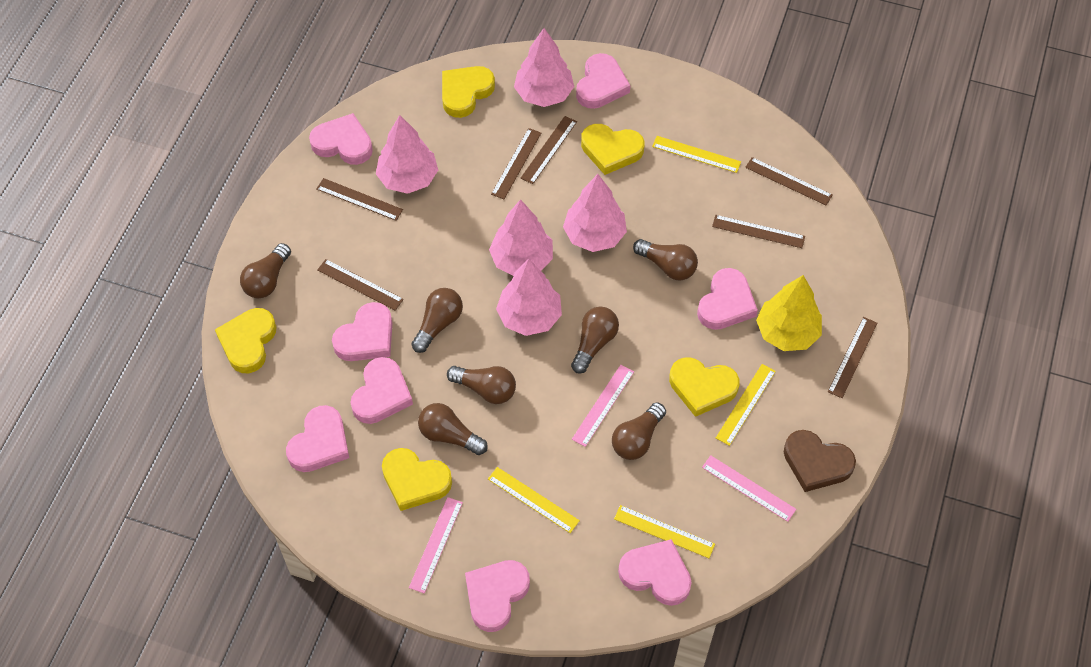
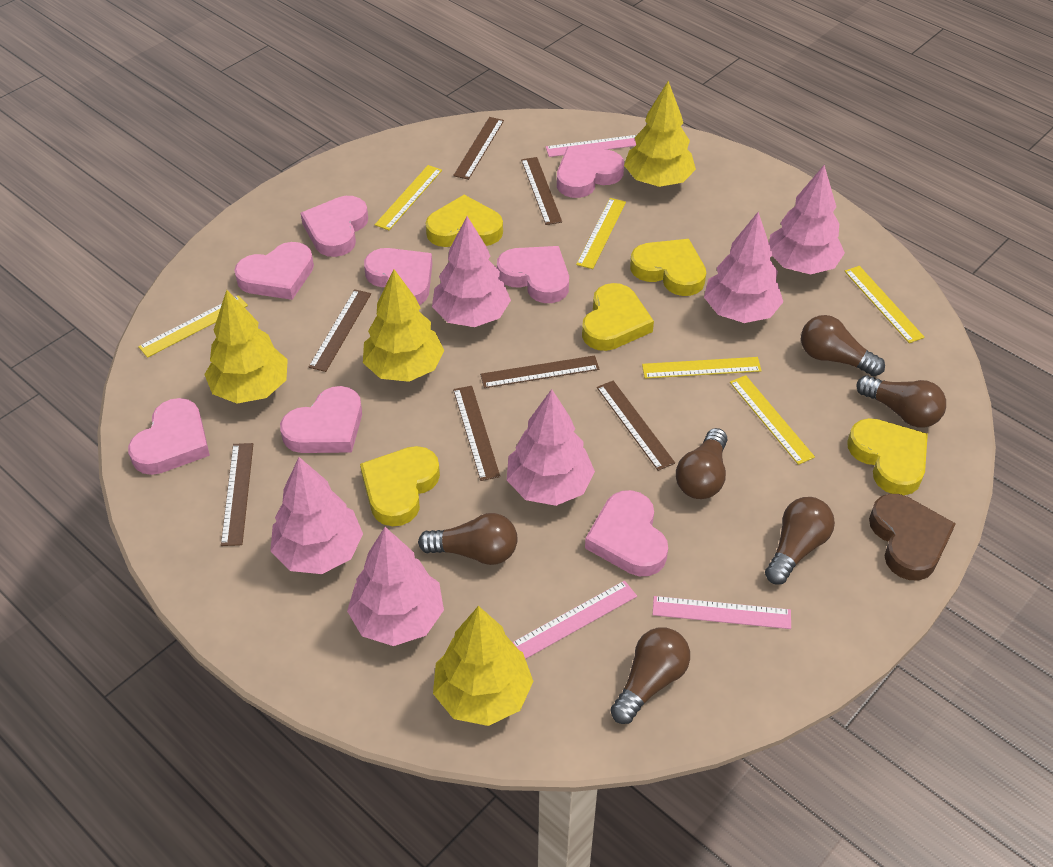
brown light bulb: 7 -> 6
pink tree: 5 -> 6
yellow ruler: 4 -> 6
yellow tree: 1 -> 4

